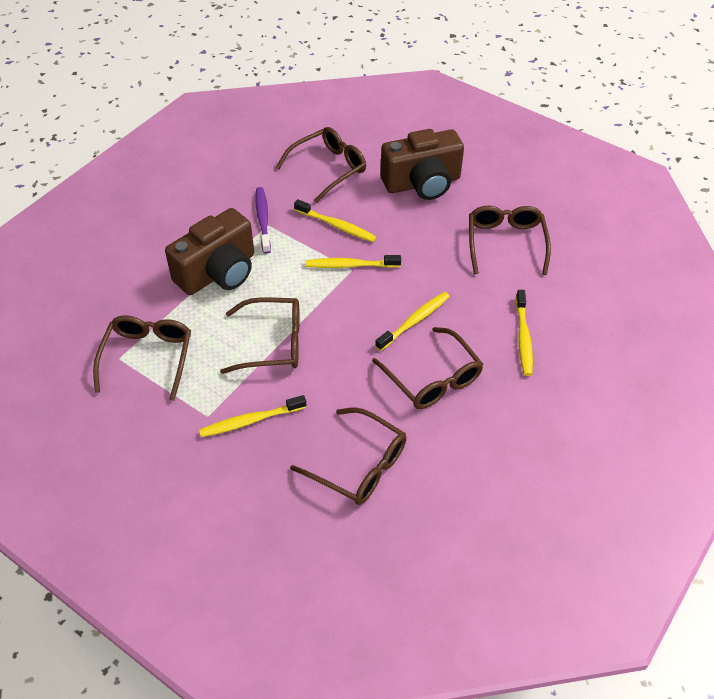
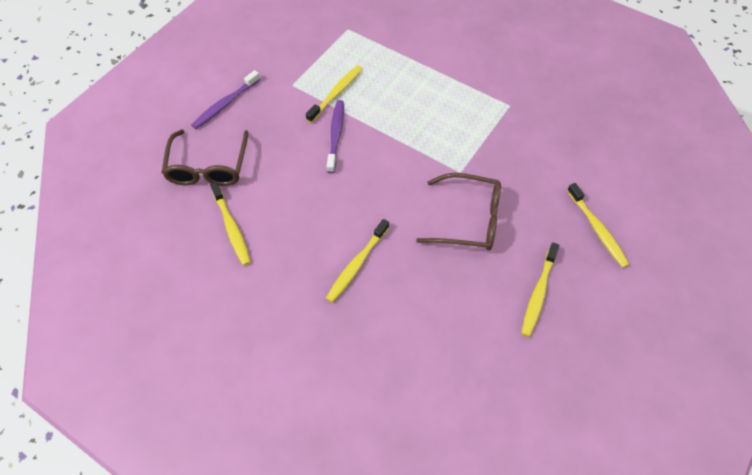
brown camera: 2 -> 0
brown glasses: 6 -> 2
purple toothbrush: 1 -> 2

